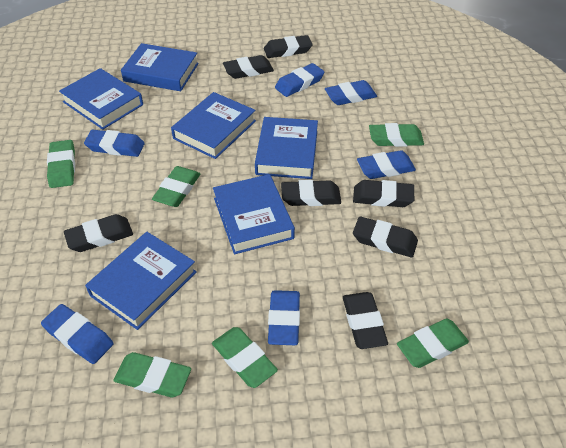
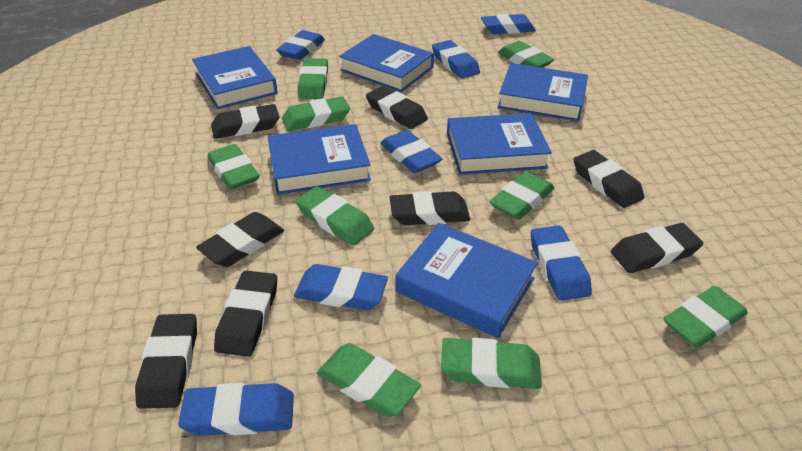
black eraser: 7 -> 8
blue eraser: 6 -> 7
green eraser: 6 -> 9

